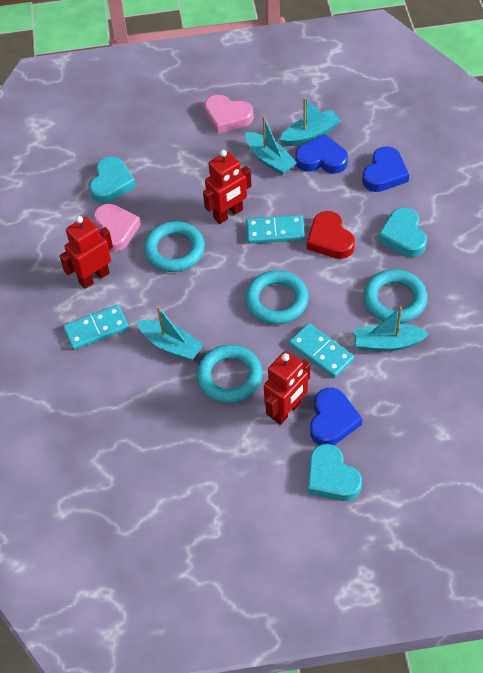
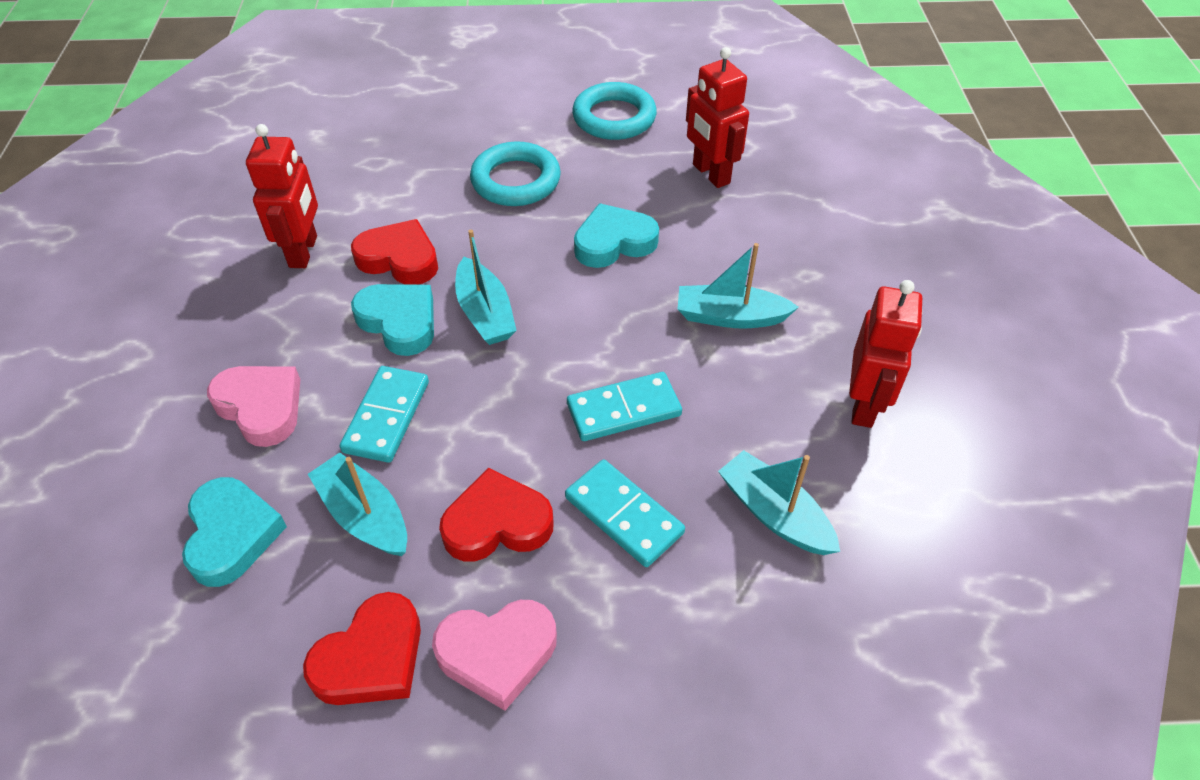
blue heart: 3 -> 0
red heart: 1 -> 3
turquoise ring: 4 -> 2

